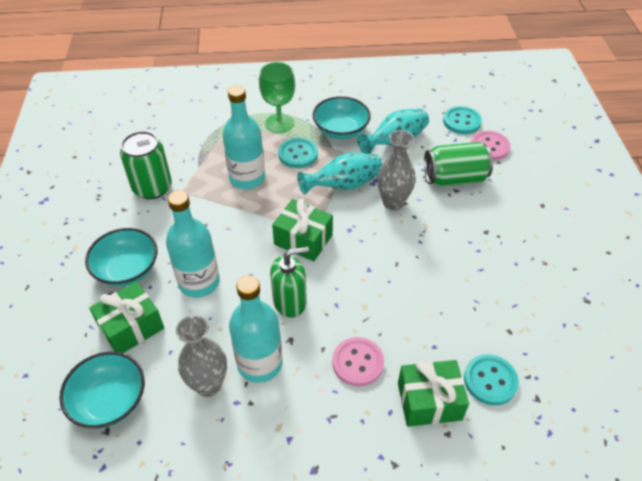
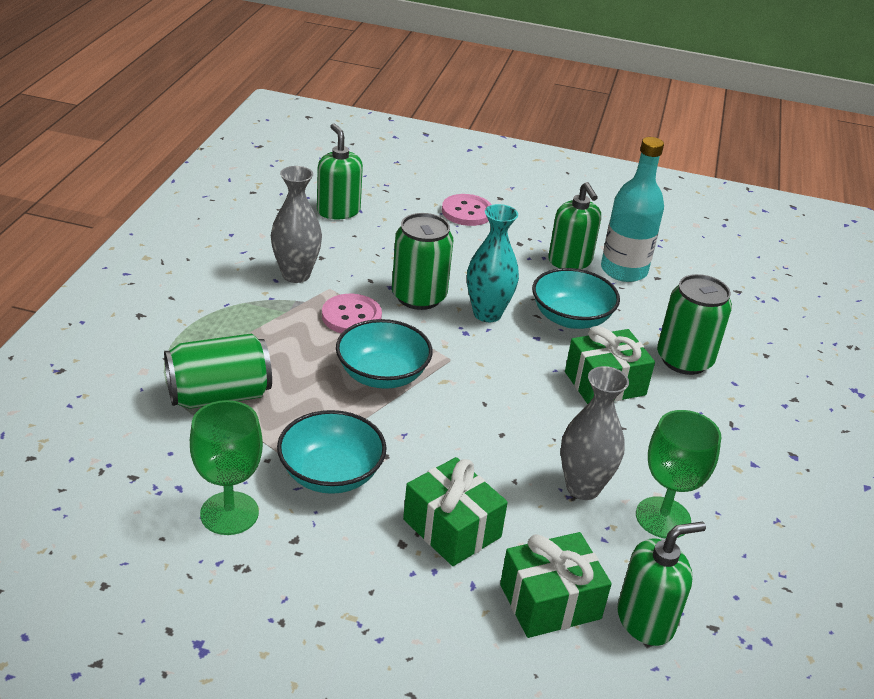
green can: 2 -> 3
green goblet: 1 -> 2
green soap dispenser: 1 -> 3
turquoise bottle: 3 -> 1
turquoise button: 3 -> 0
turquoise vase: 2 -> 1

